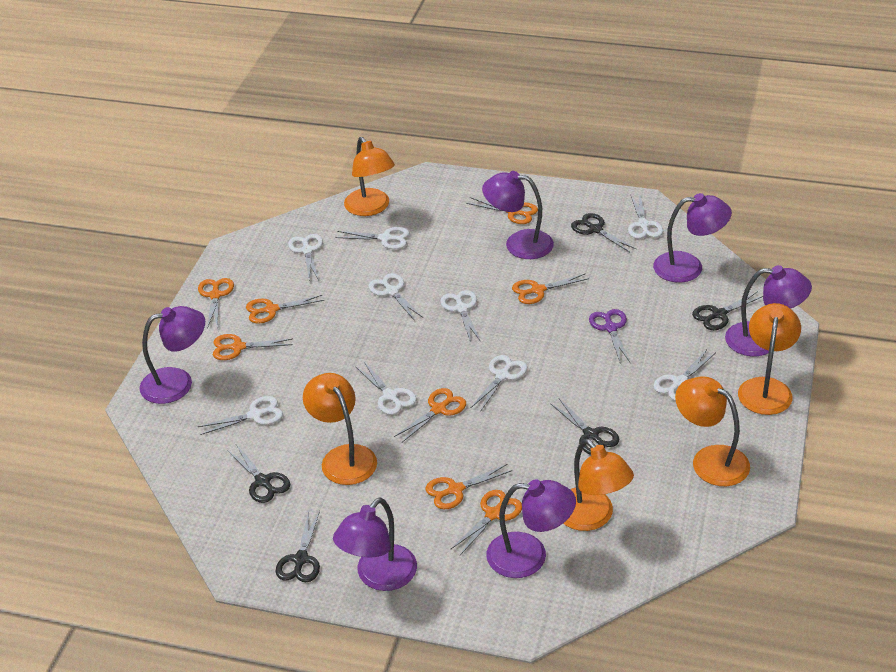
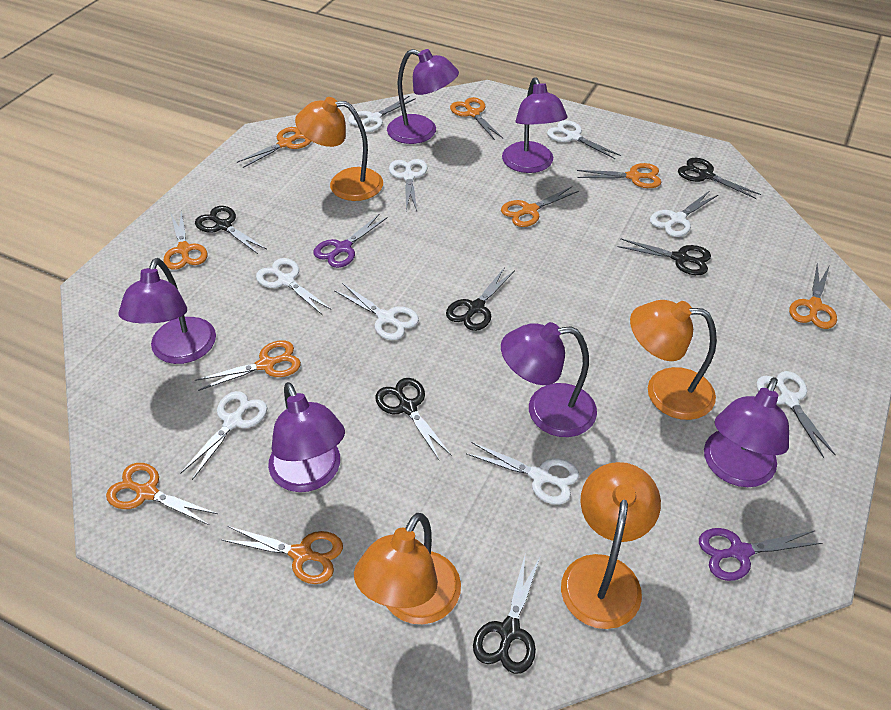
black scissors: 5 -> 6
orange lamp: 5 -> 4
orange scissors: 8 -> 9
purple scissors: 1 -> 2

